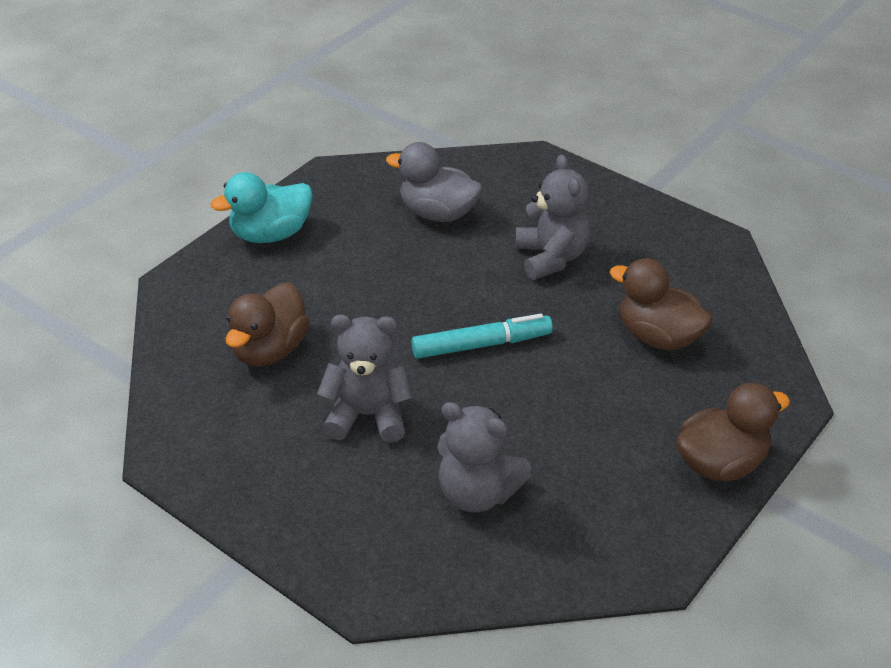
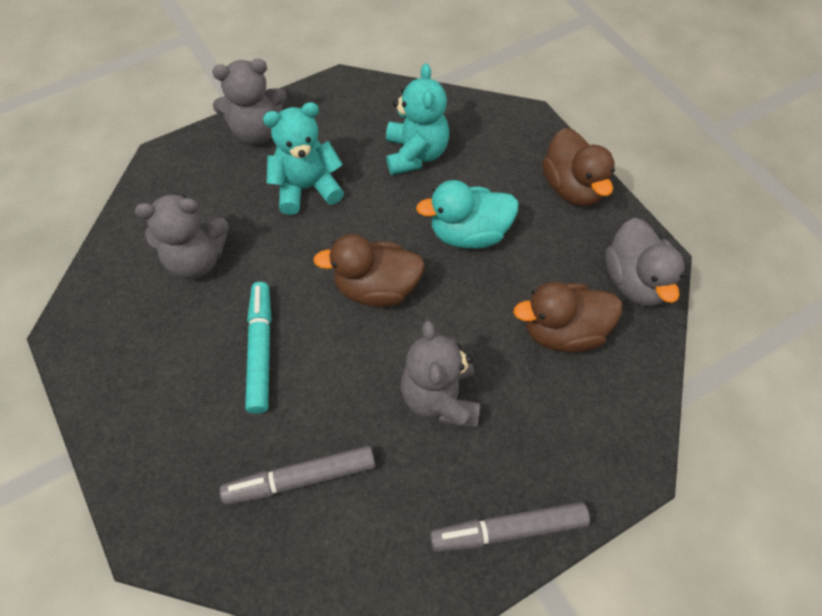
grey marker: 0 -> 2
turquoise teddy bear: 0 -> 2

